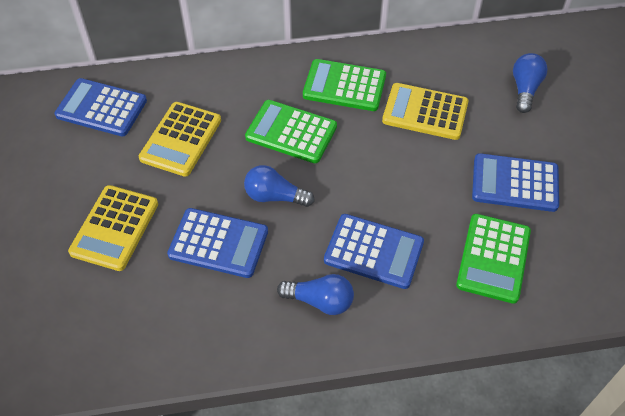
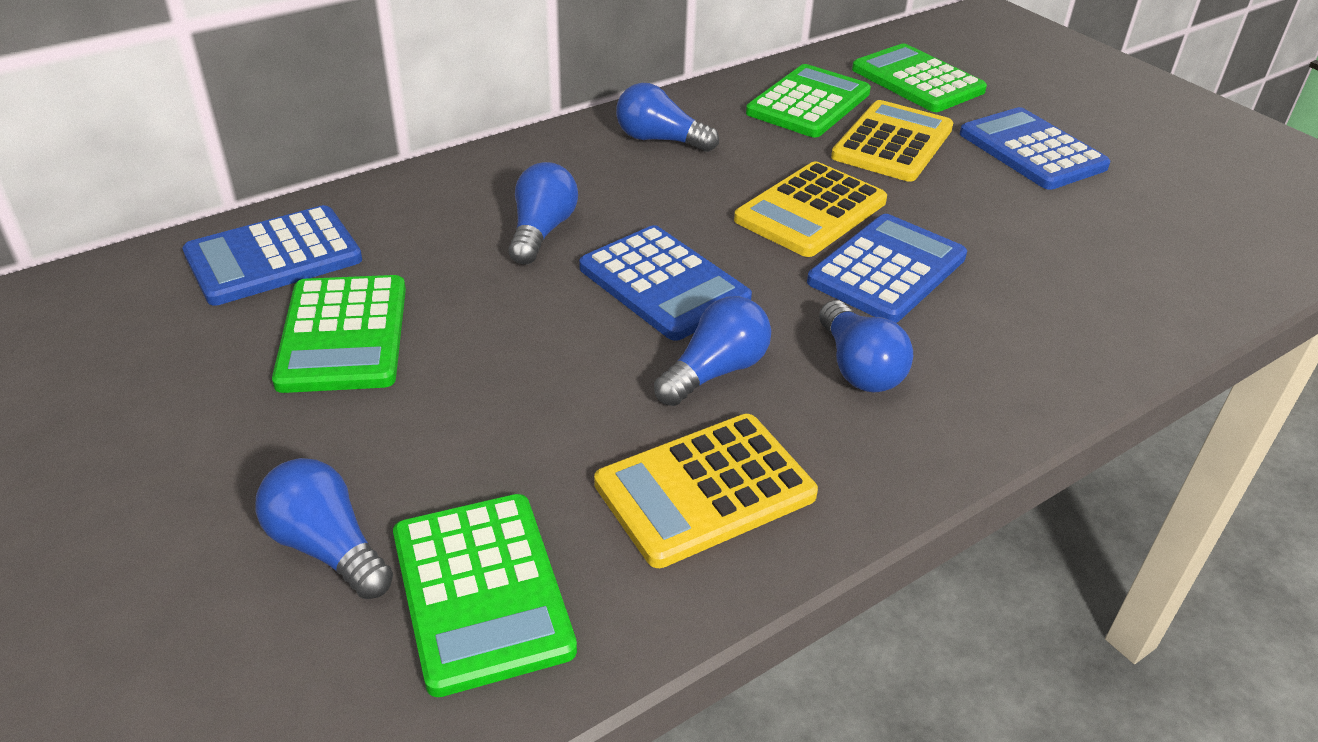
blue light bulb: 3 -> 5
green calculator: 3 -> 4

